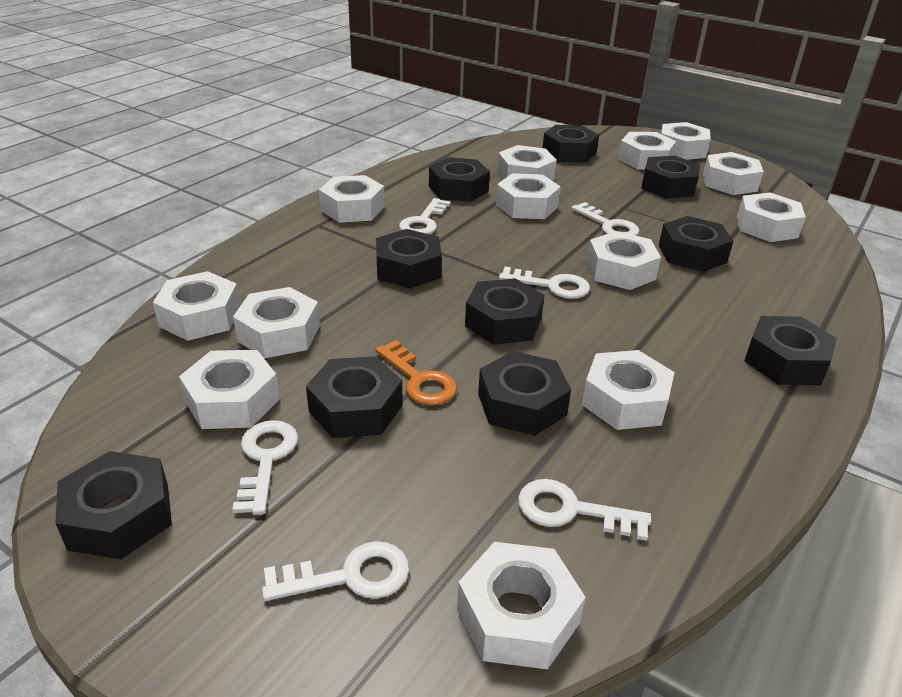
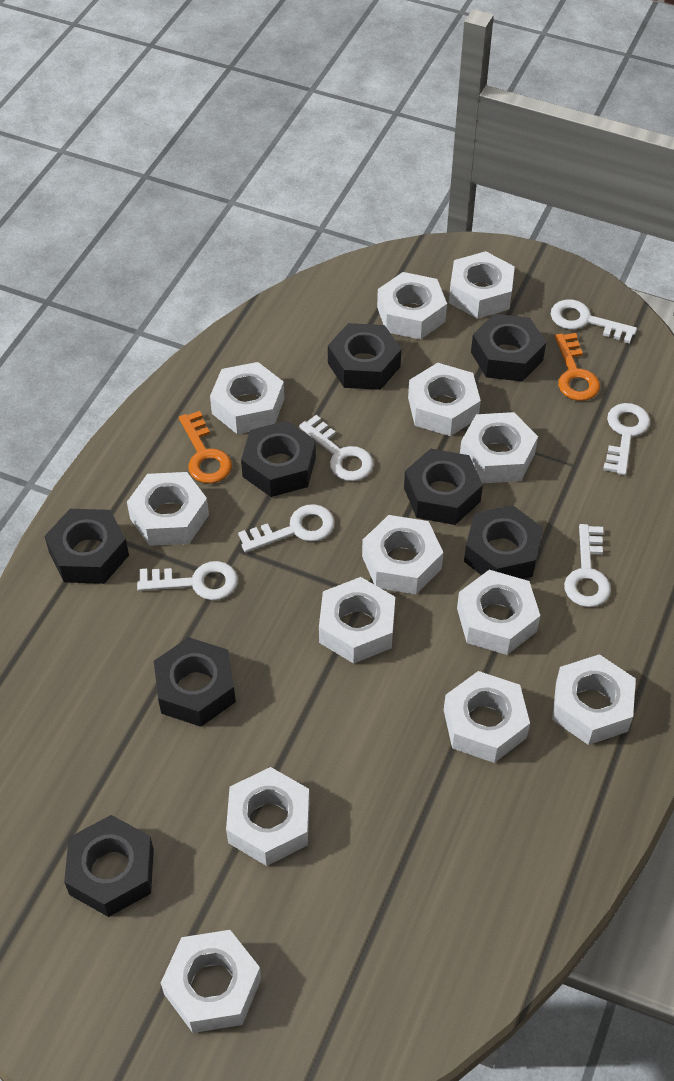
black nut: 10 -> 8
orange key: 1 -> 2

